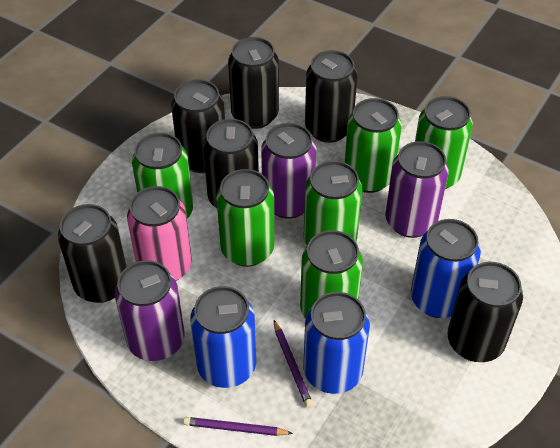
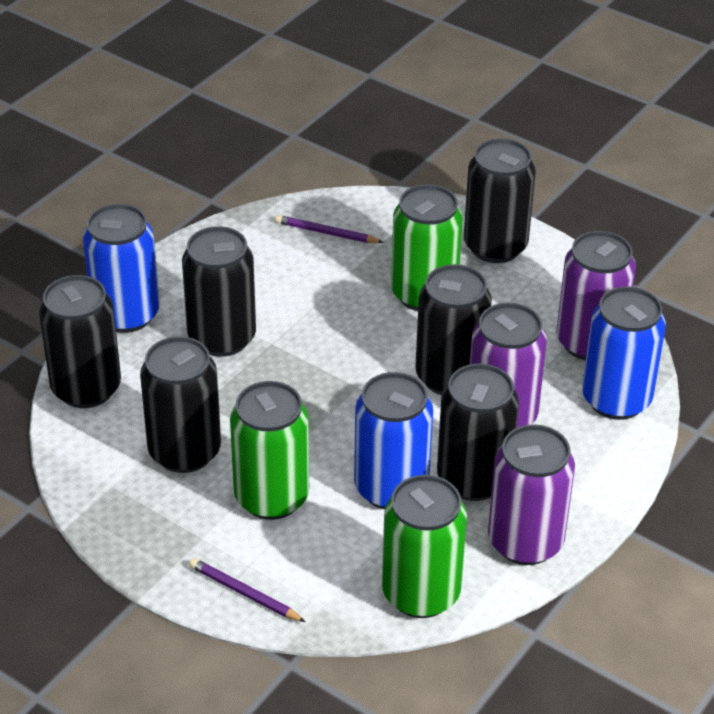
green can: 6 -> 3
pink can: 1 -> 0

